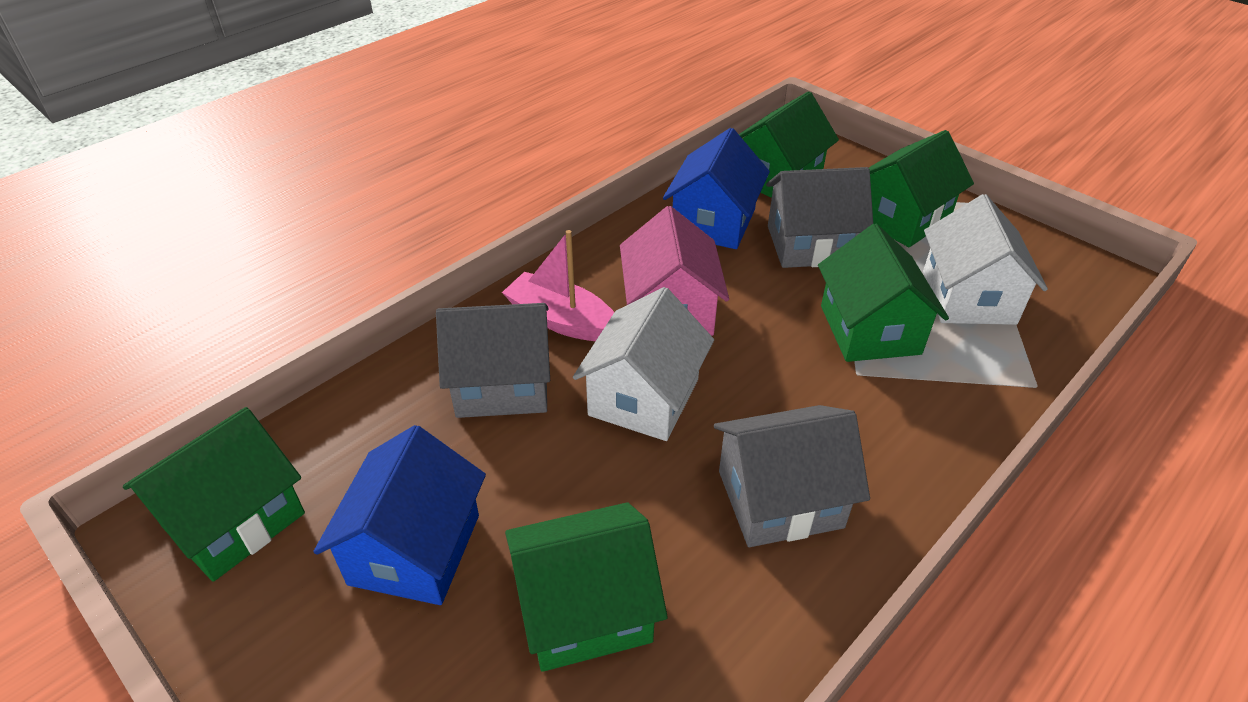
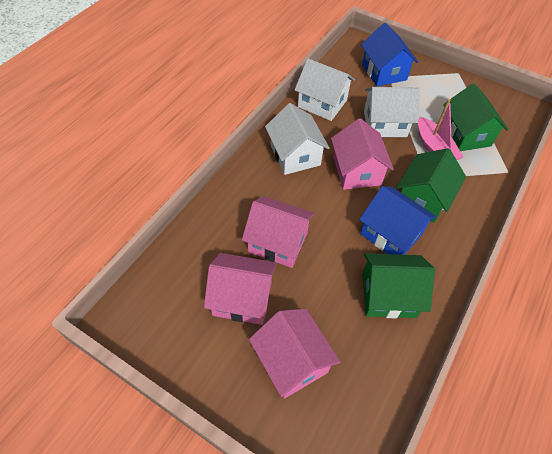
green house: 5 -> 3
grey house: 3 -> 0
pink house: 1 -> 4
white house: 2 -> 3

